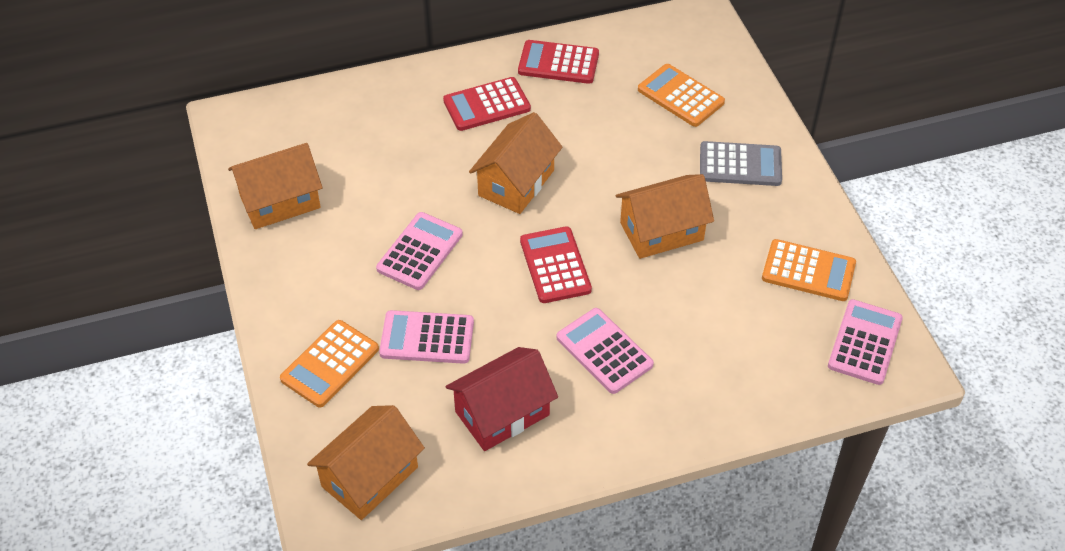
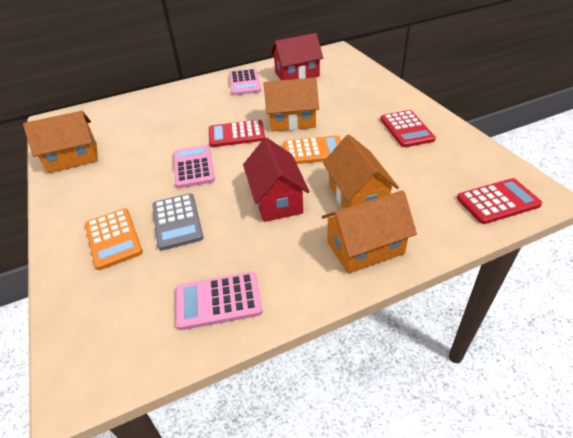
orange calculator: 3 -> 2
pink calculator: 4 -> 3
red house: 1 -> 2

